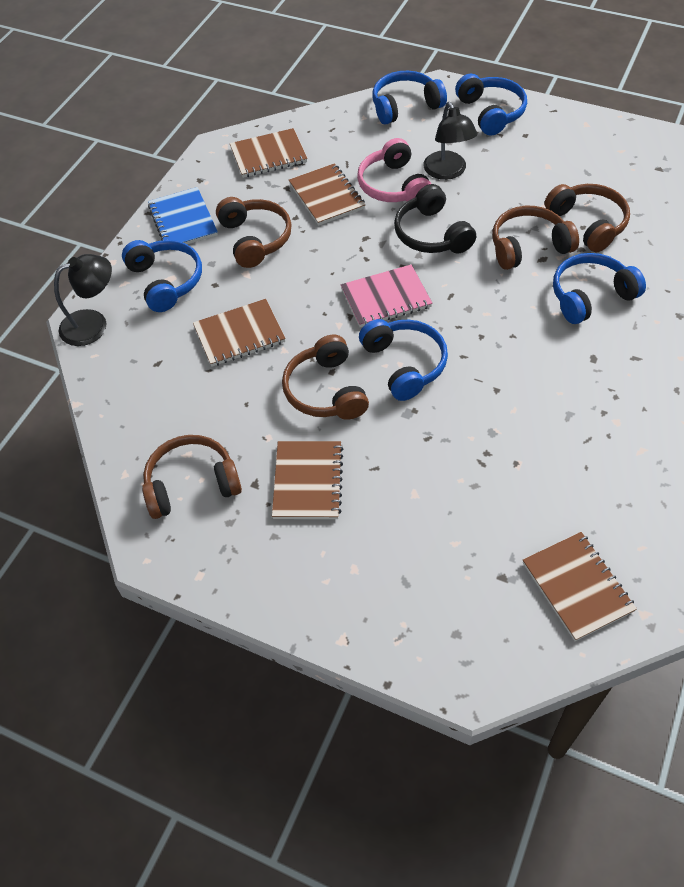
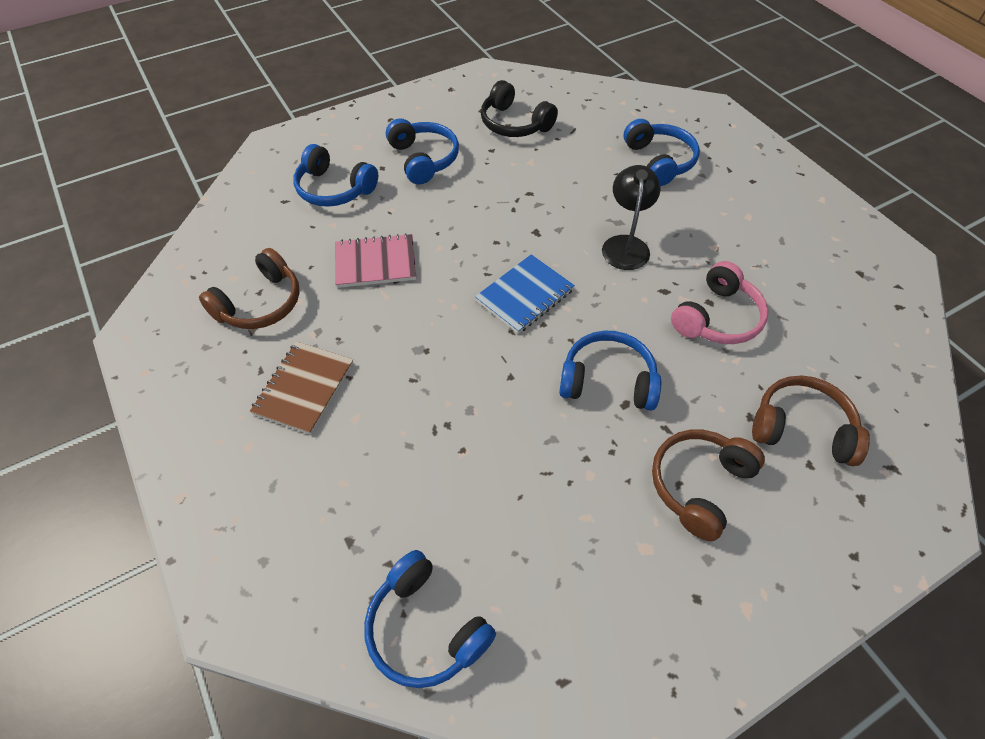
black lamp: 2 -> 1
brown headphones: 5 -> 3
brown notebook: 5 -> 1

